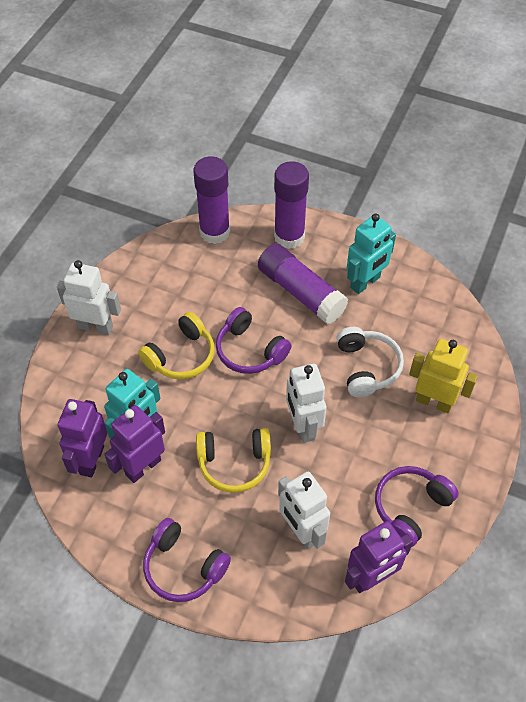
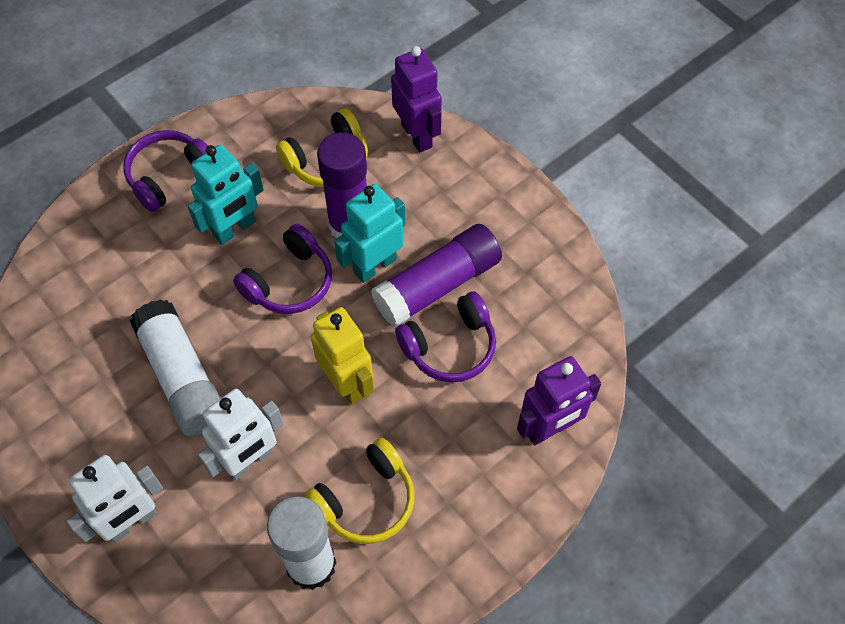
purple glue stick: 3 -> 2
purple robot: 3 -> 2
white glue stick: 0 -> 2
white headphones: 1 -> 0
white robot: 3 -> 2

